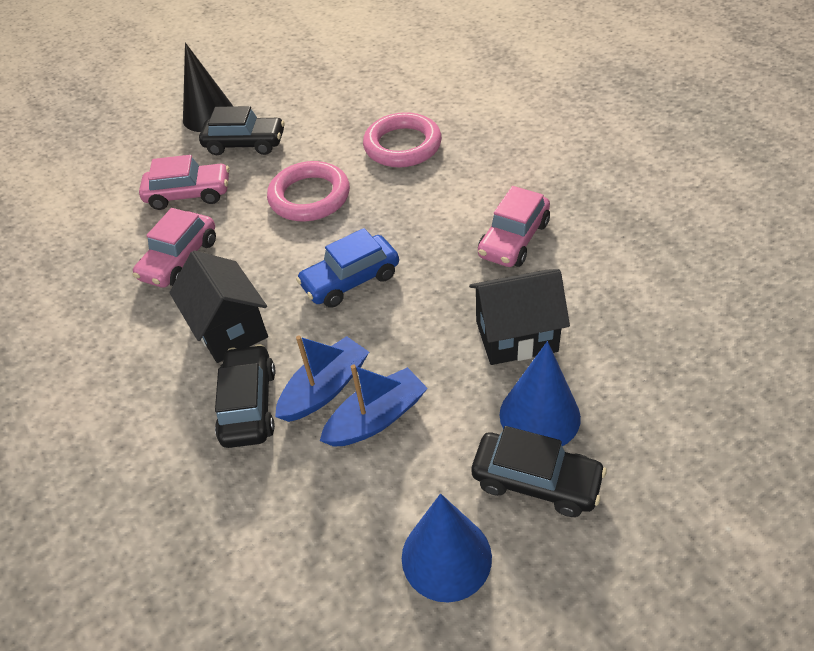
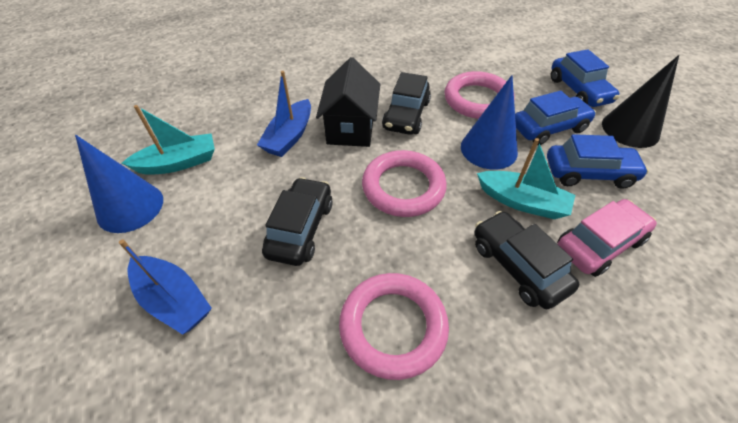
black house: 2 -> 1
blue car: 1 -> 3
pink car: 3 -> 1
pink ring: 2 -> 3
turquoise boat: 0 -> 2

